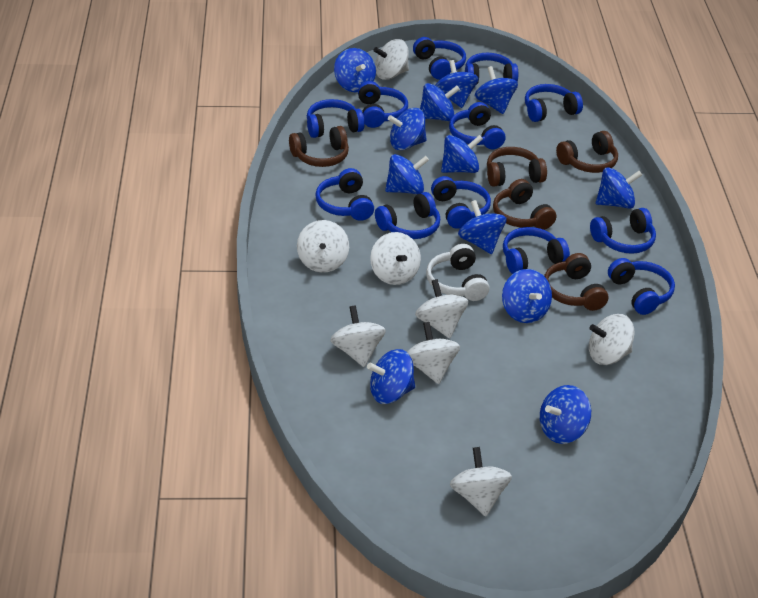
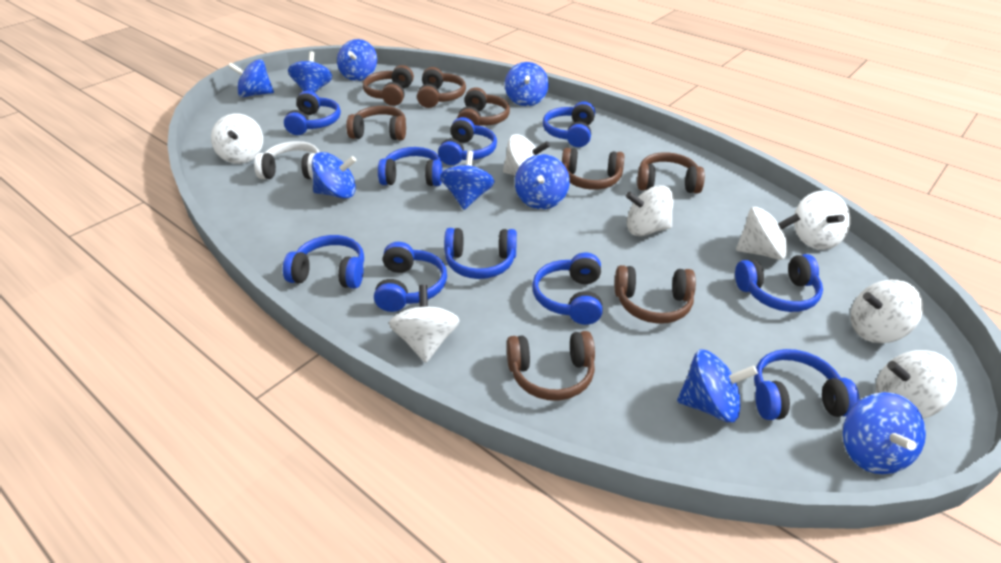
blue headphones: 12 -> 10
blue spinning top: 12 -> 9
brown headphones: 5 -> 8

